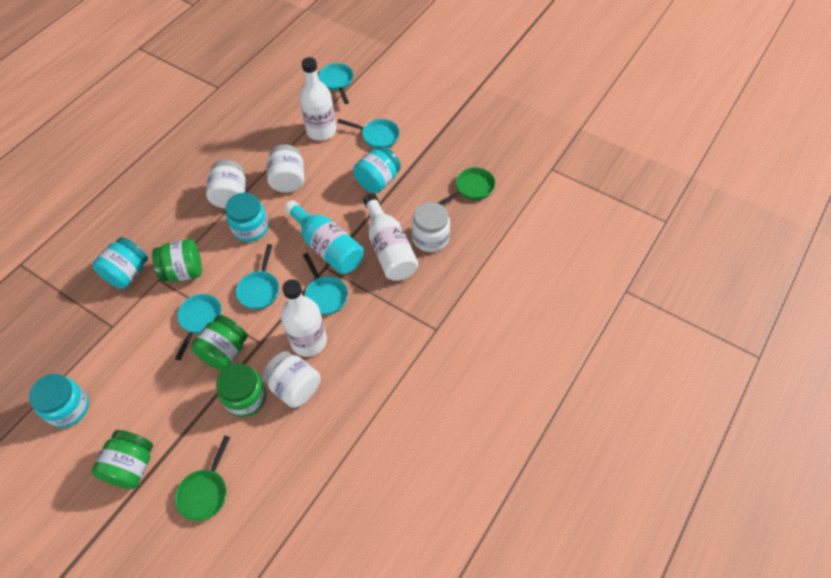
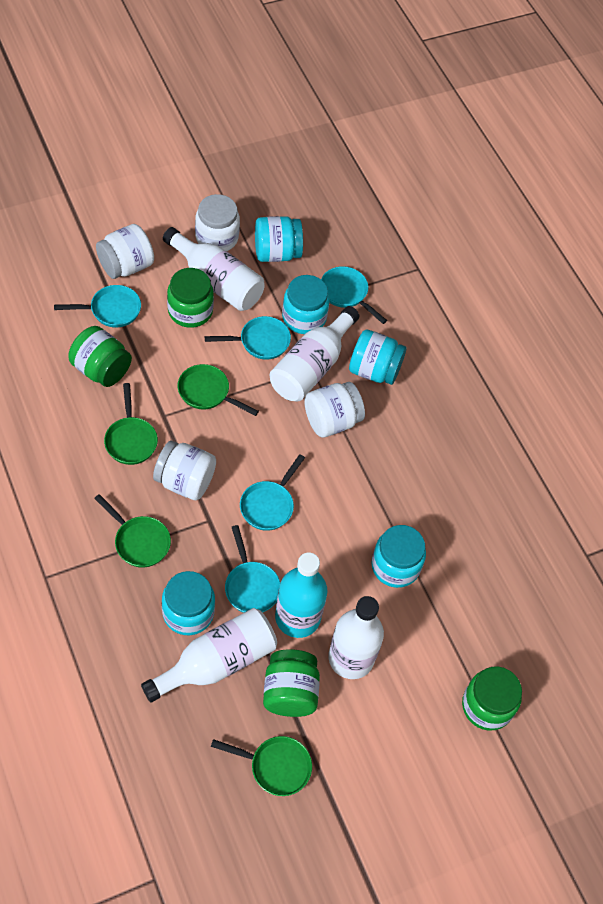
green pan: 2 -> 4
turquoise jar: 4 -> 5
white bottle: 3 -> 4

